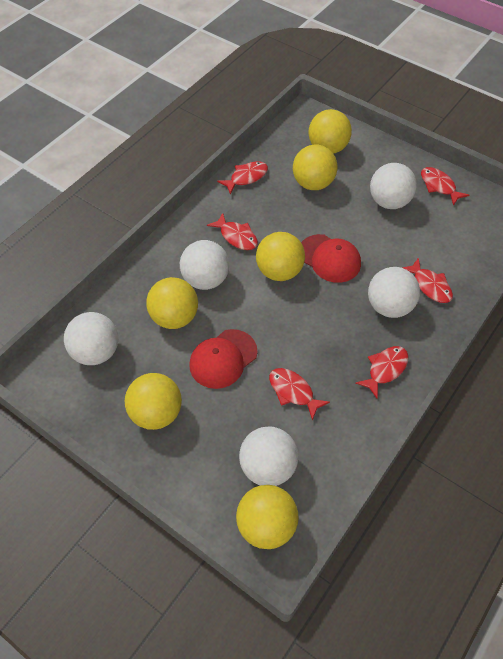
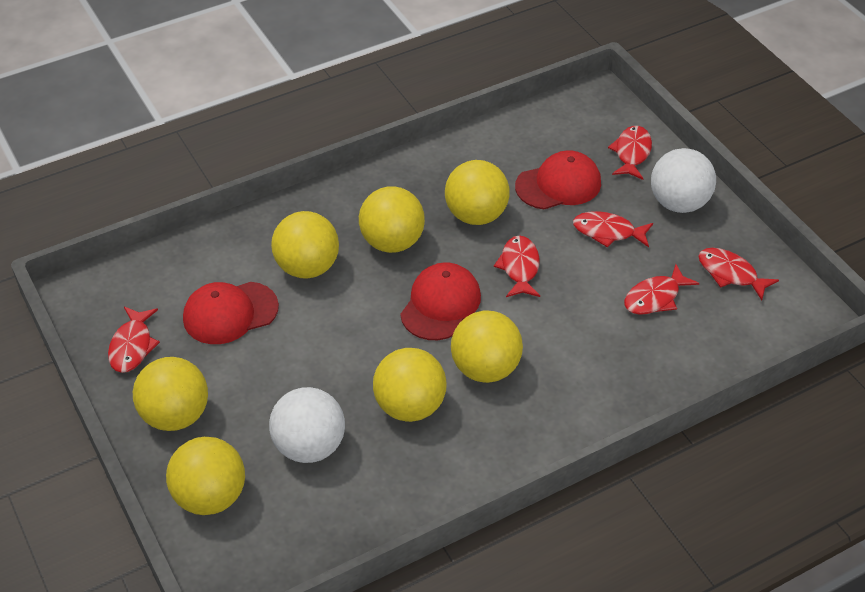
red cap: 2 -> 3
white ball: 5 -> 2
yellow ball: 6 -> 7

